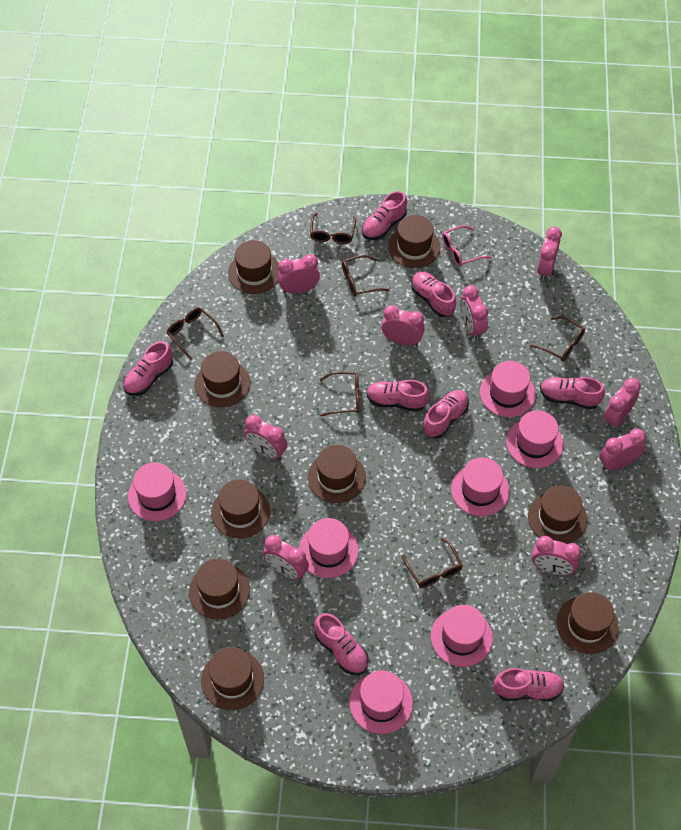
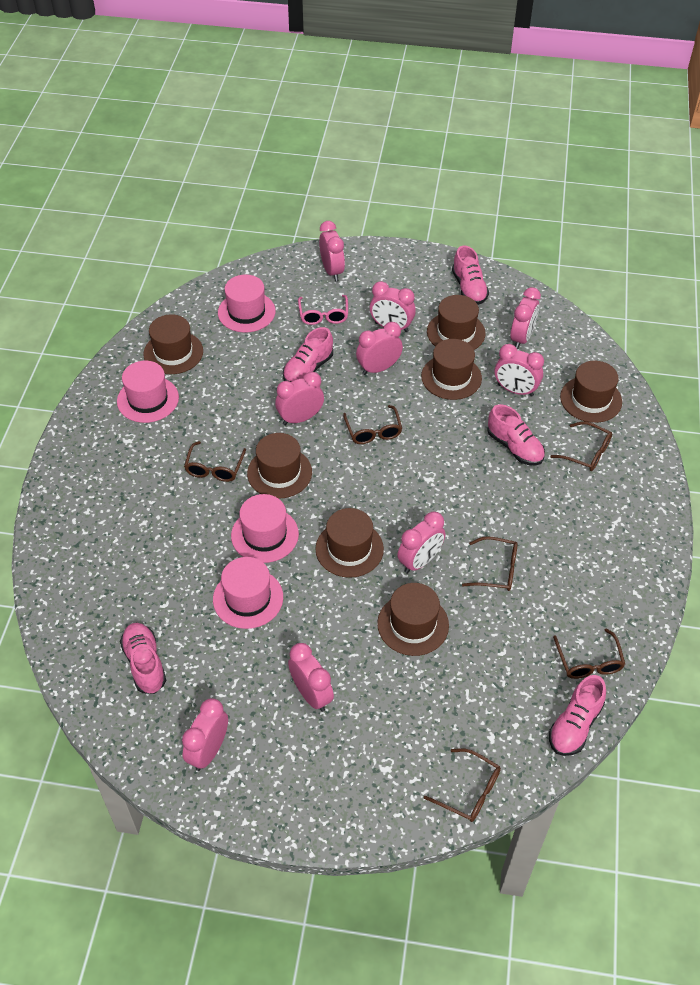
brown hat: 9 -> 7
pink hat: 7 -> 4
pink shoe: 8 -> 5

